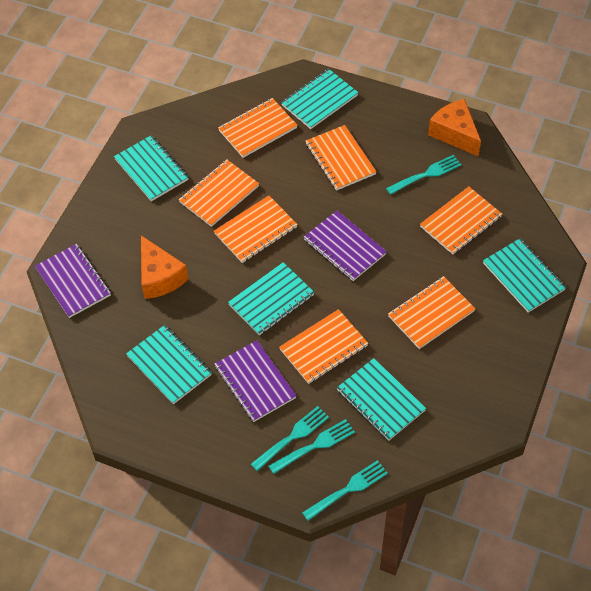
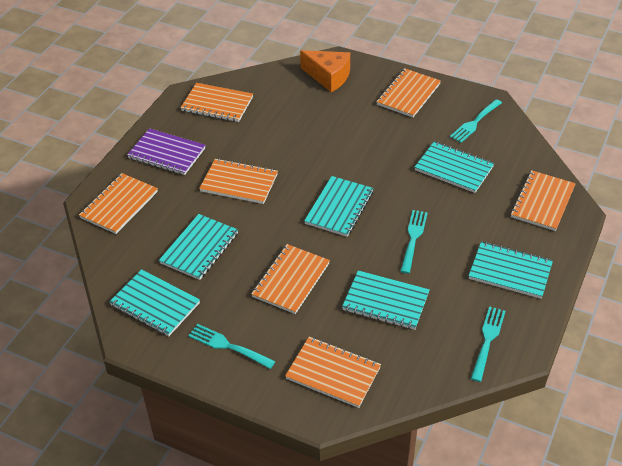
orange cheese: 2 -> 1
purple notebook: 3 -> 1

